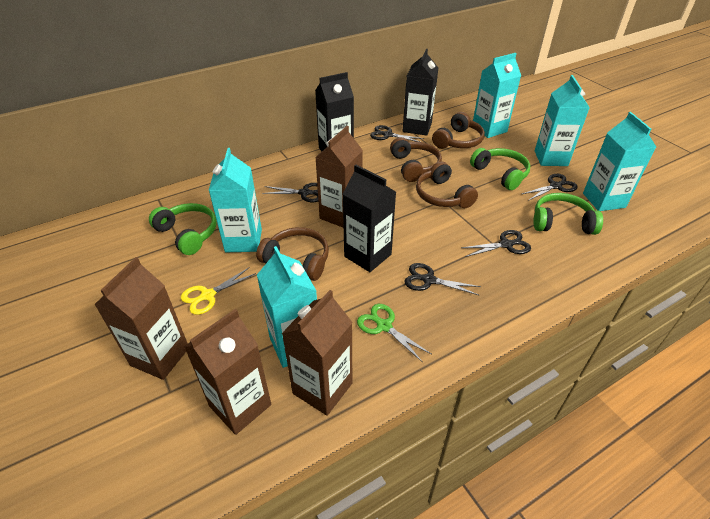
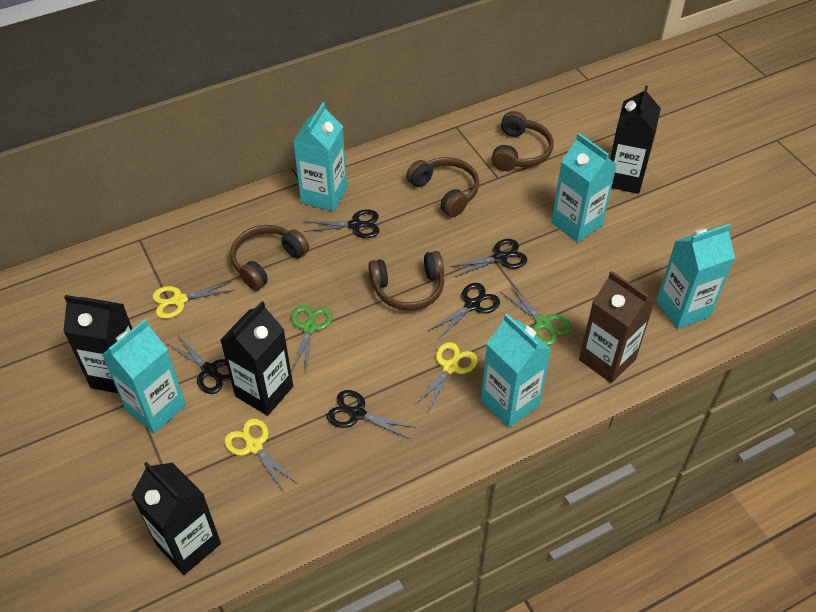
black carton: 3 -> 4
brown carton: 4 -> 1
green headphones: 3 -> 0
green scissors: 1 -> 2
yellow scissors: 1 -> 3

